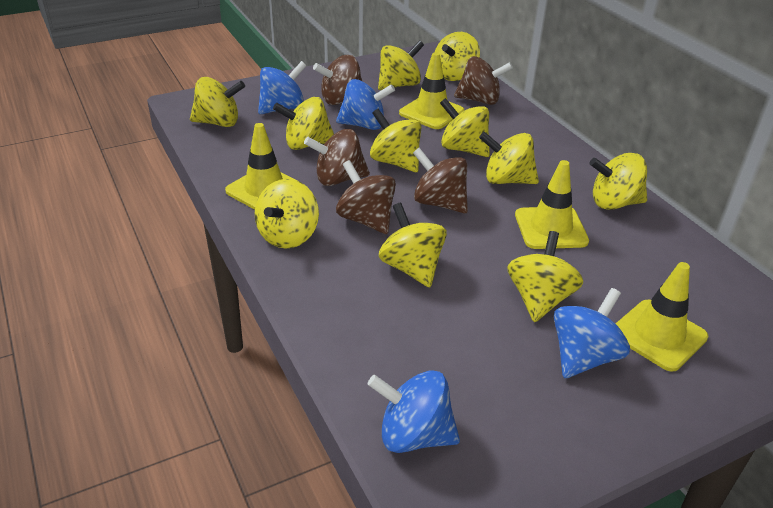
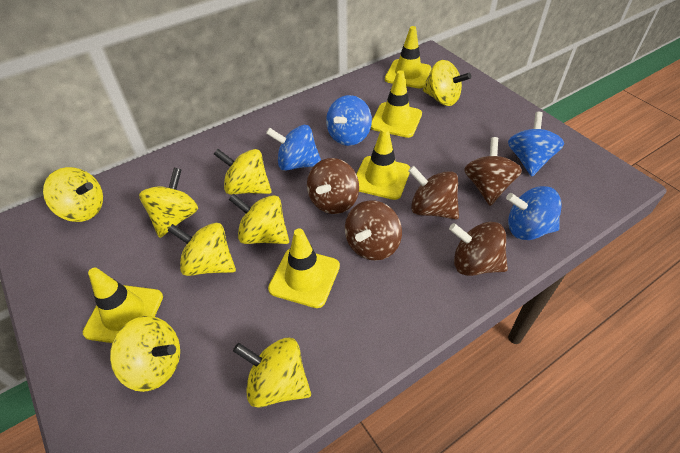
yellow spinning top: 11 -> 8
yellow traffic cone: 4 -> 5

